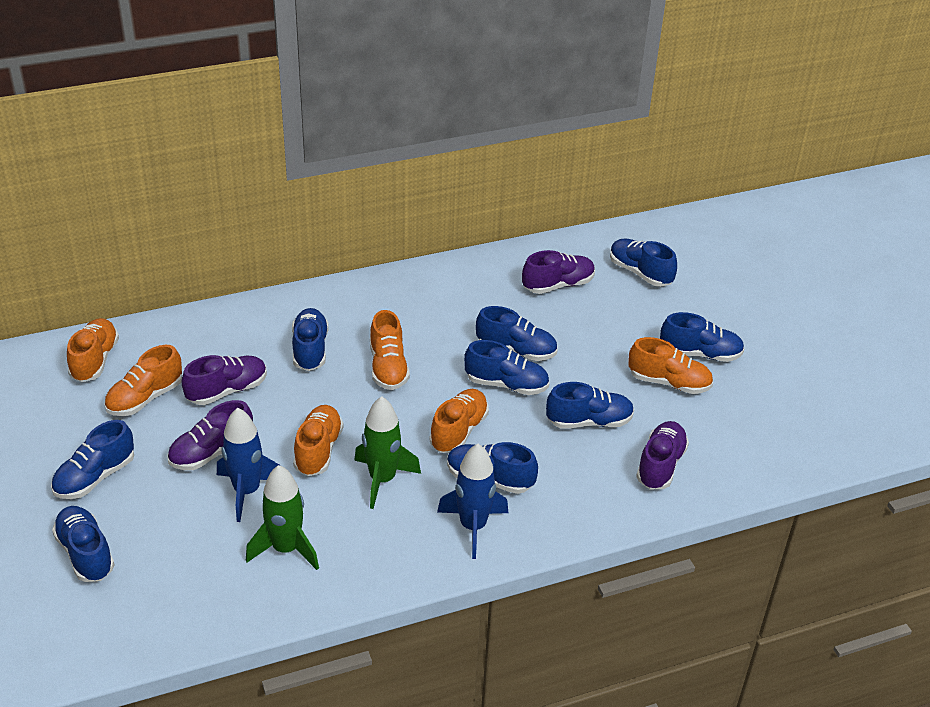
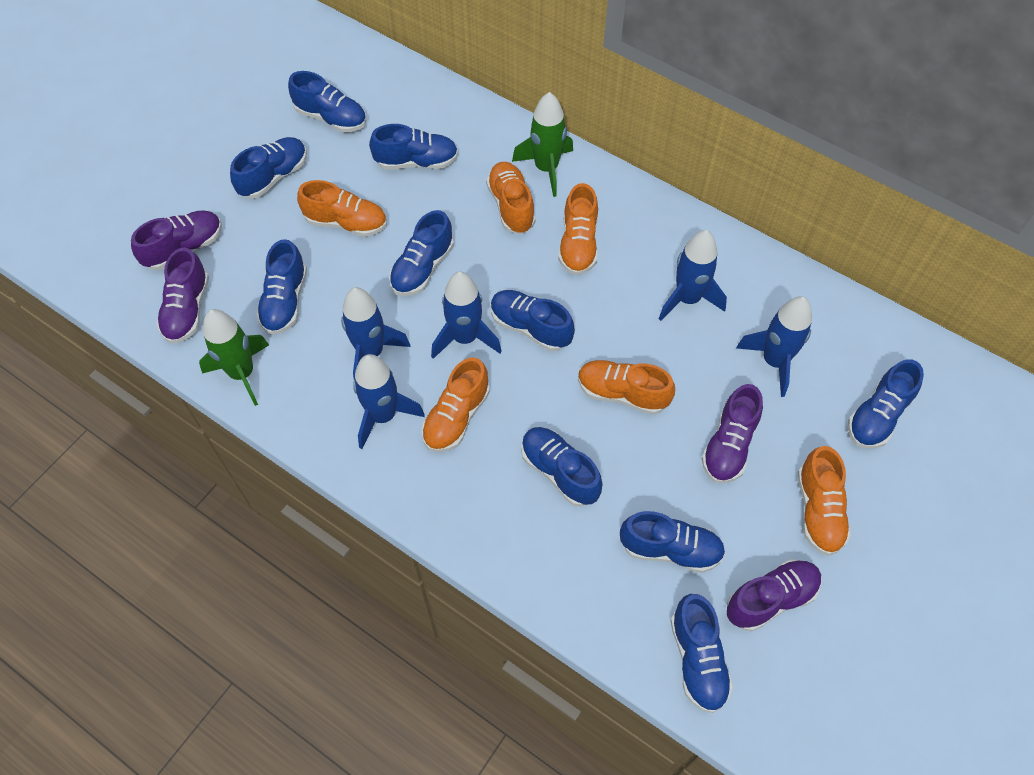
blue rocket: 2 -> 5
blue shoe: 9 -> 10

